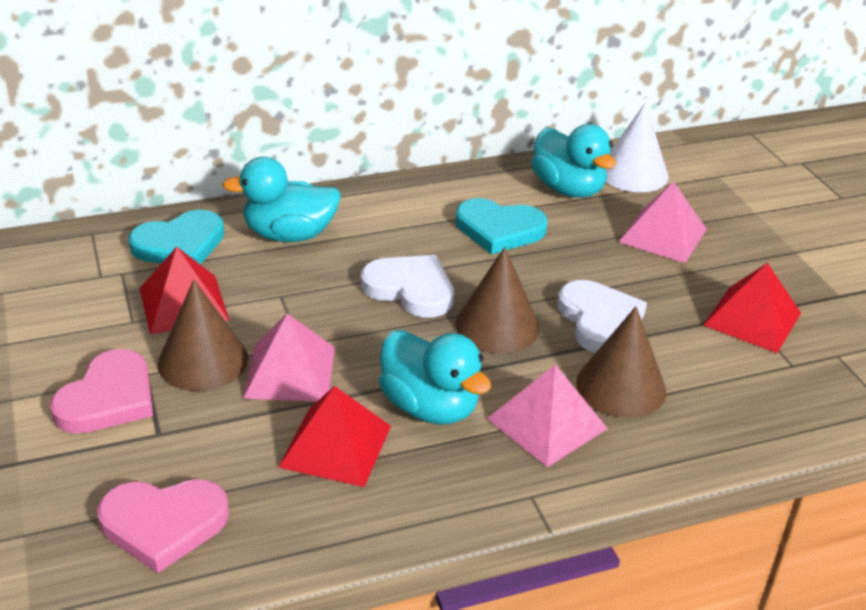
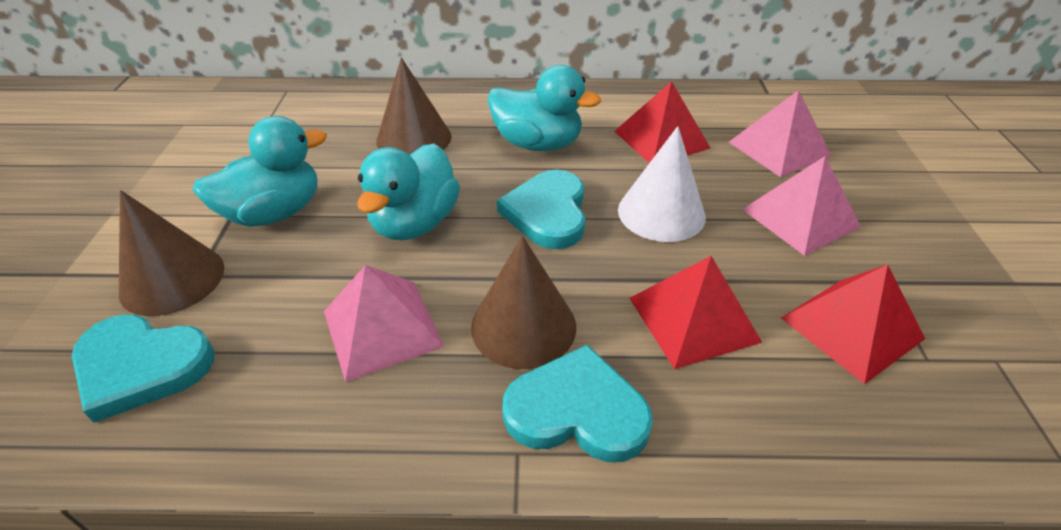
pink heart: 2 -> 0
turquoise heart: 2 -> 3
white heart: 2 -> 0

